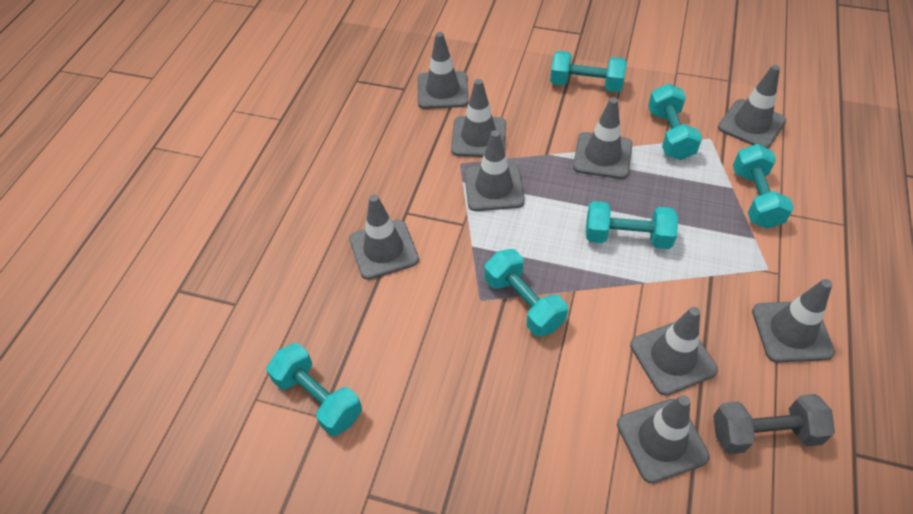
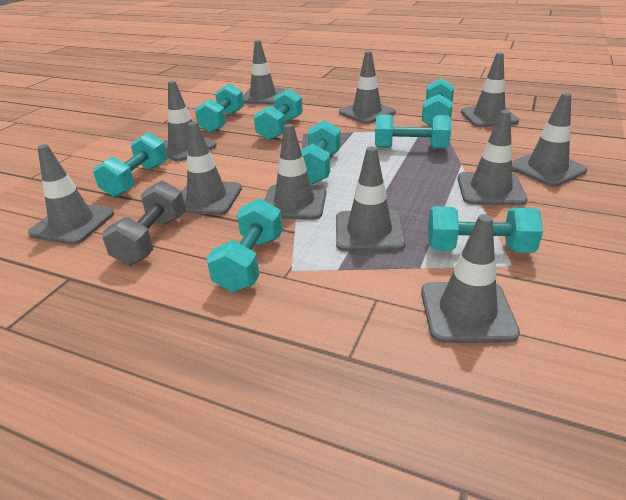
grey traffic cone: 9 -> 11
turquoise dumbbell: 6 -> 8

